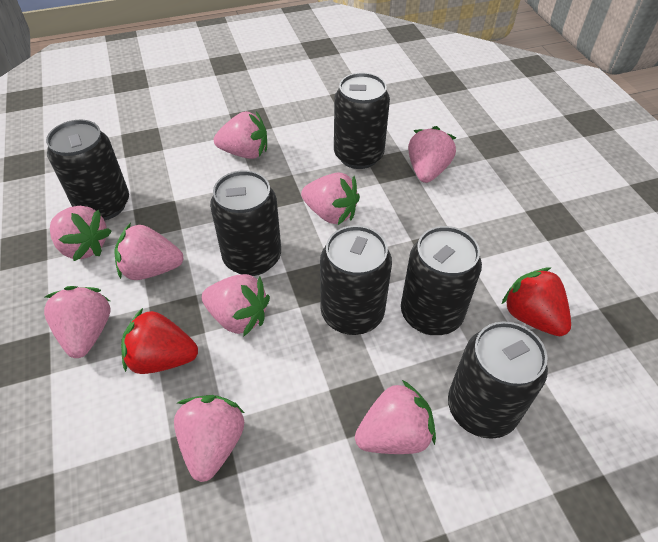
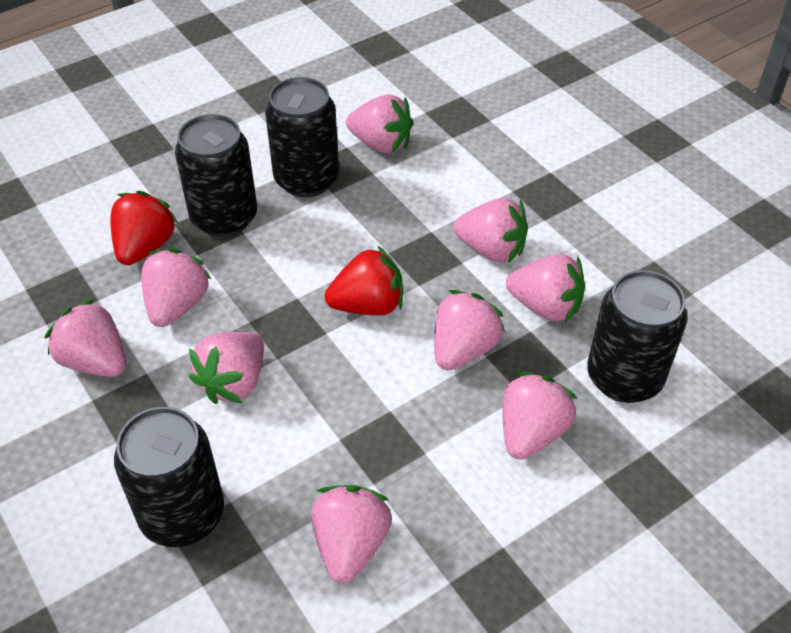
black can: 6 -> 4

